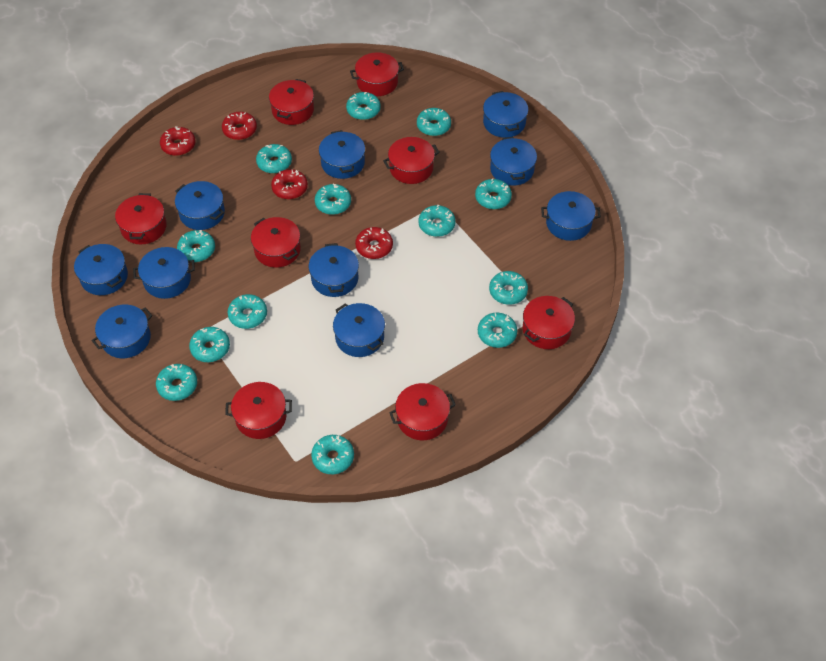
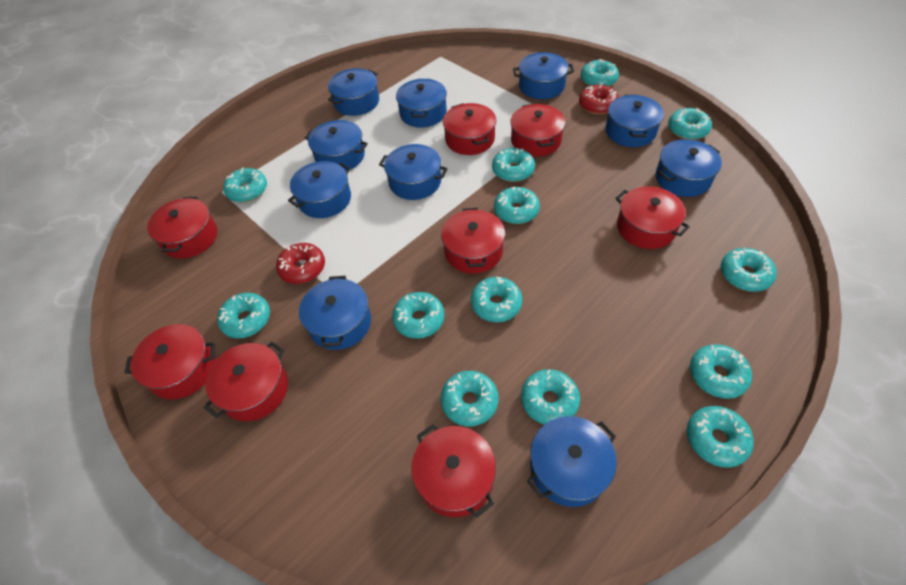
red donut: 4 -> 2

